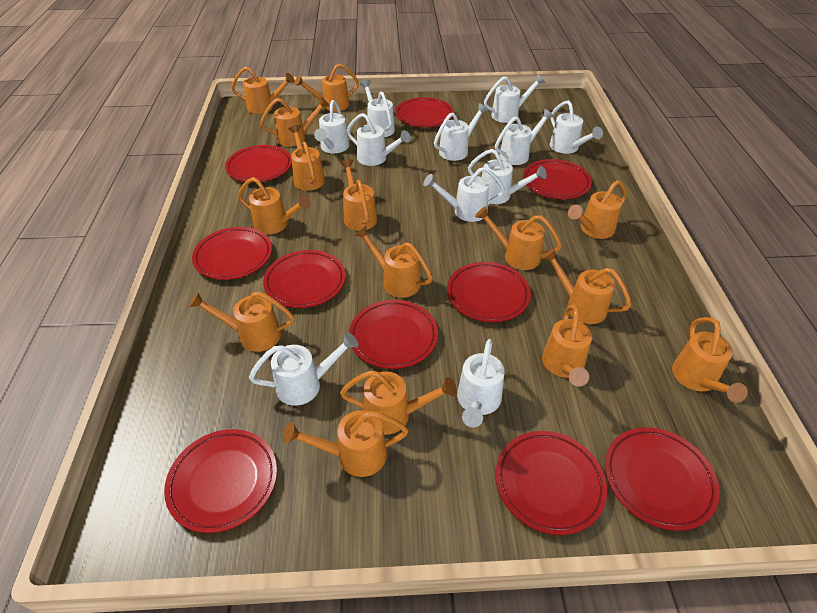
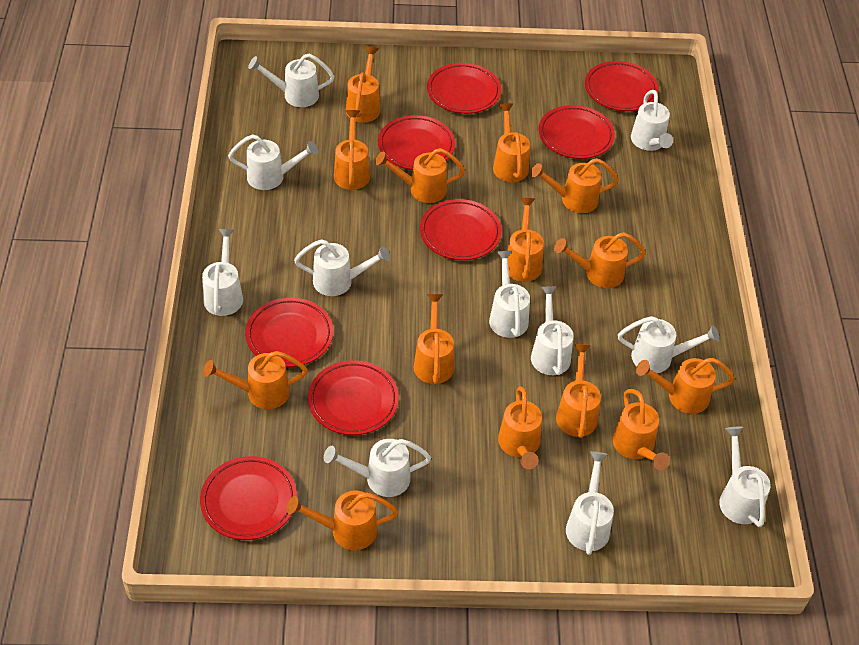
orange watering can: 15 -> 14
red plate: 10 -> 8

